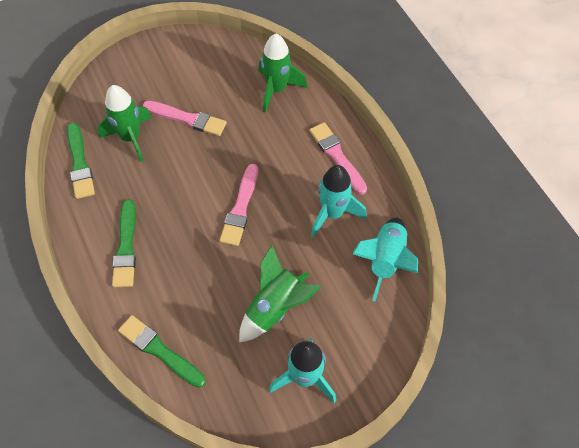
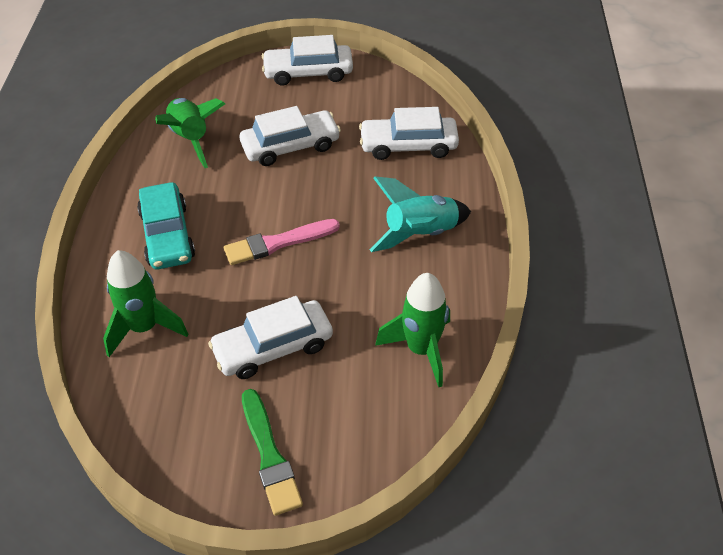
green brush: 3 -> 1
pink brush: 3 -> 1
turquoise car: 0 -> 1
turquoise rocket: 3 -> 1
white car: 0 -> 4

